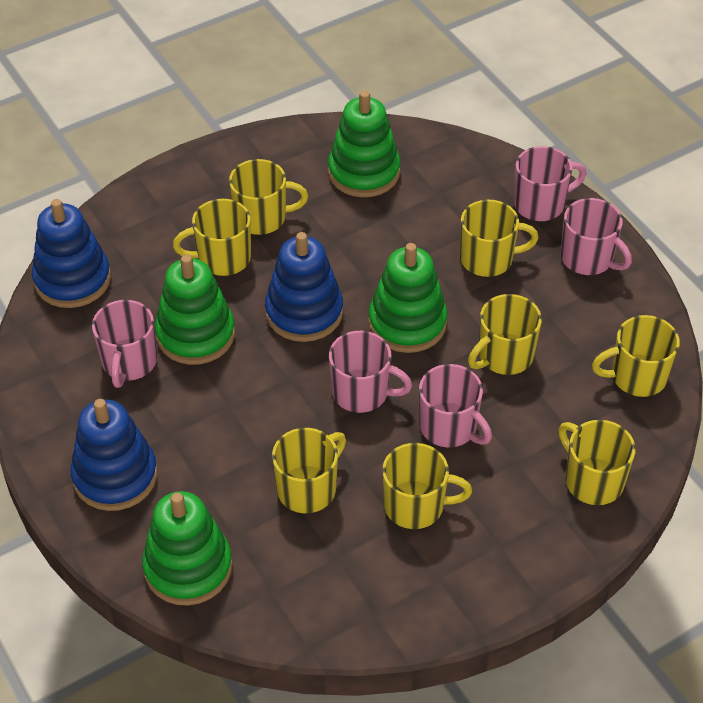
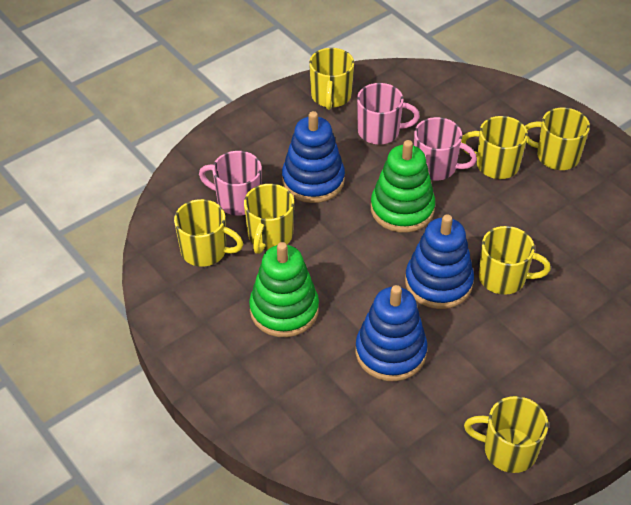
green stacking toy: 4 -> 2
pink mug: 5 -> 3
yellow mug: 8 -> 7

